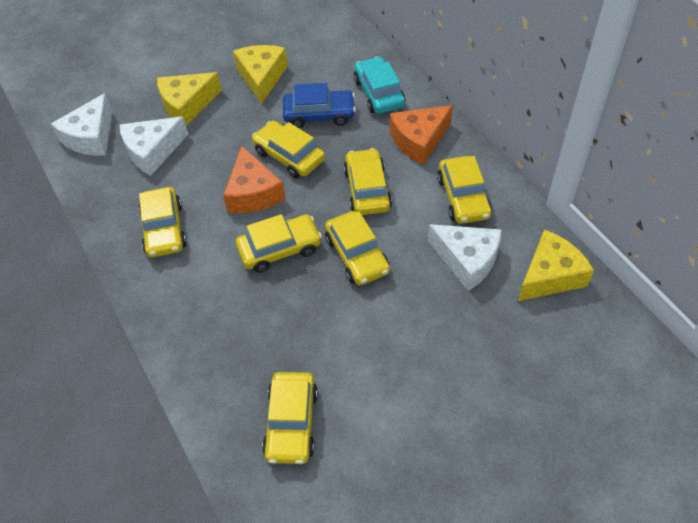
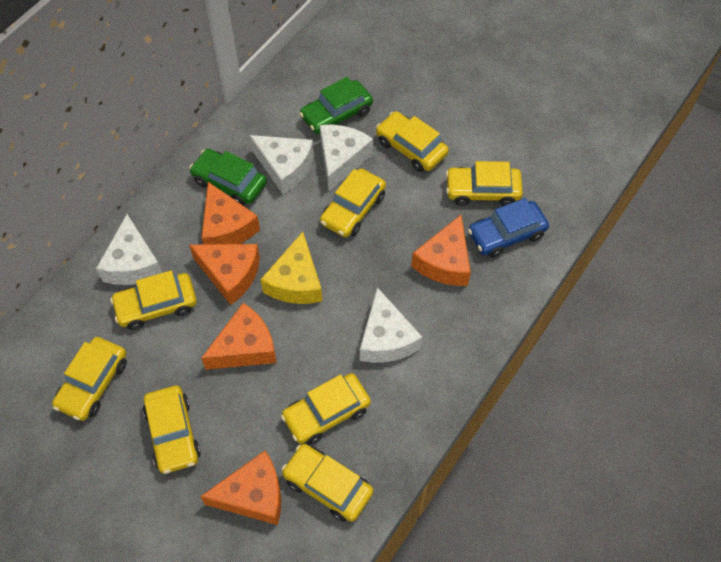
green car: 0 -> 2
orange cheese: 2 -> 5
turquoise car: 1 -> 0
white cheese: 3 -> 4
yellow car: 7 -> 8
yellow cheese: 3 -> 1

